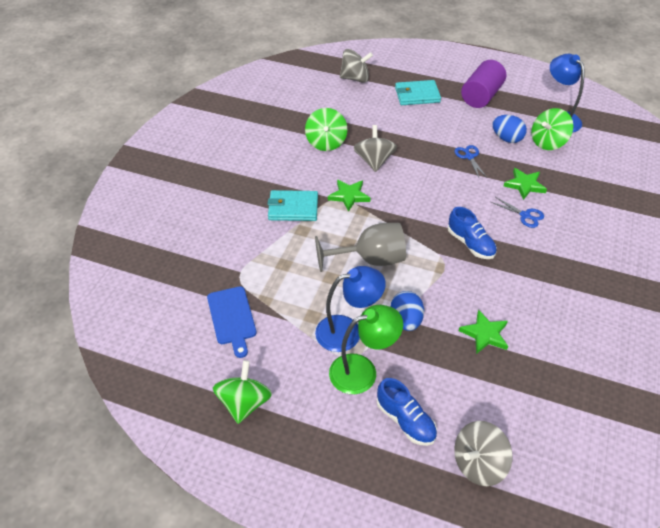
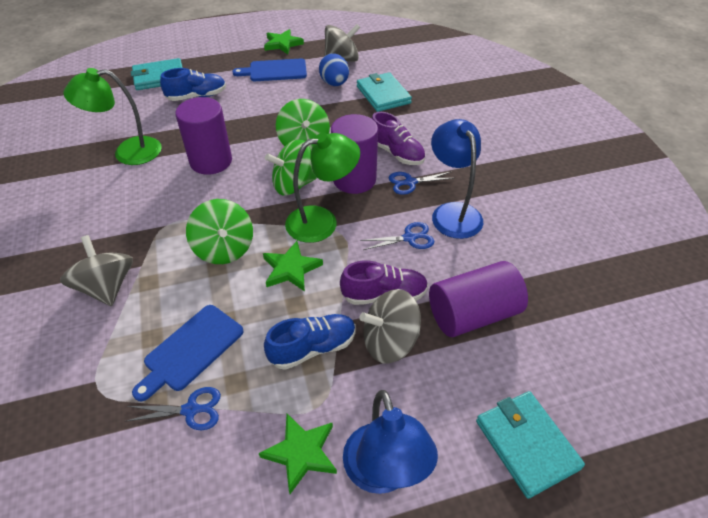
blue cutting board: 1 -> 2
blue egg: 2 -> 1
blue scissors: 2 -> 3
green lamp: 1 -> 2
grey goblet: 1 -> 0
purple cylinder: 1 -> 3
purple shoe: 0 -> 2
turquoise wallet: 2 -> 3

